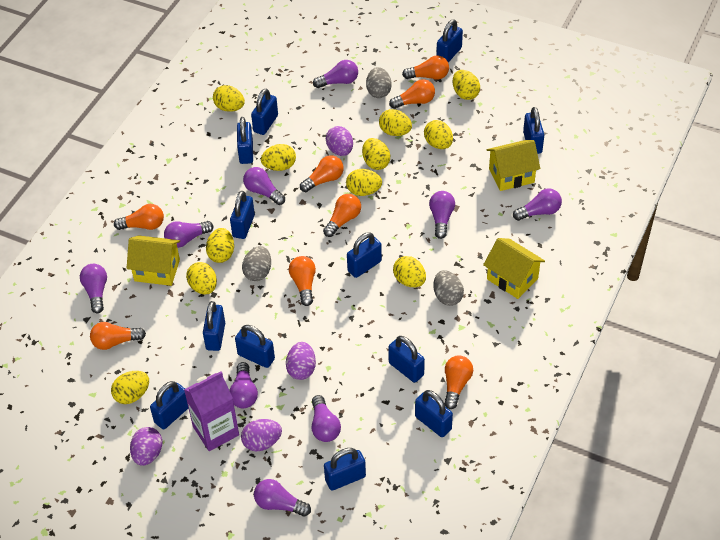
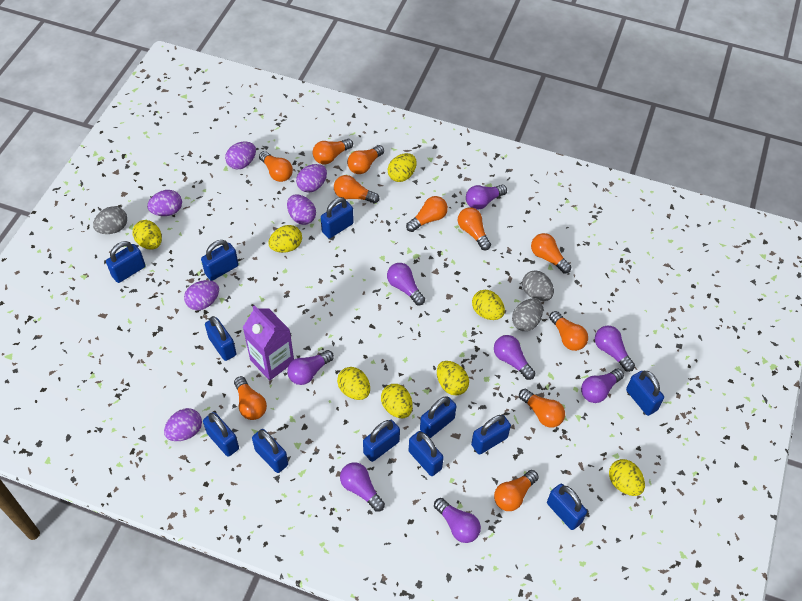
orange light bulb: 8 -> 11
purple egg: 4 -> 6
purple light bulb: 9 -> 8
yellow egg: 11 -> 8
yellow house: 3 -> 0

